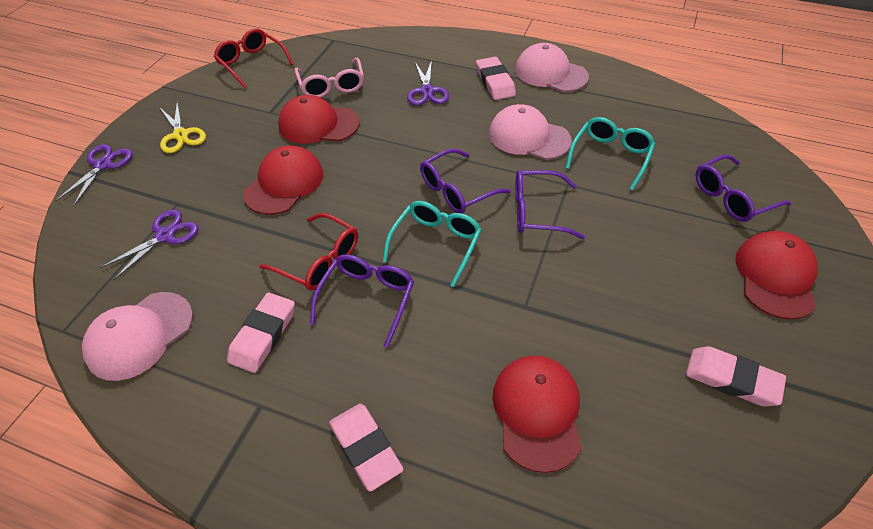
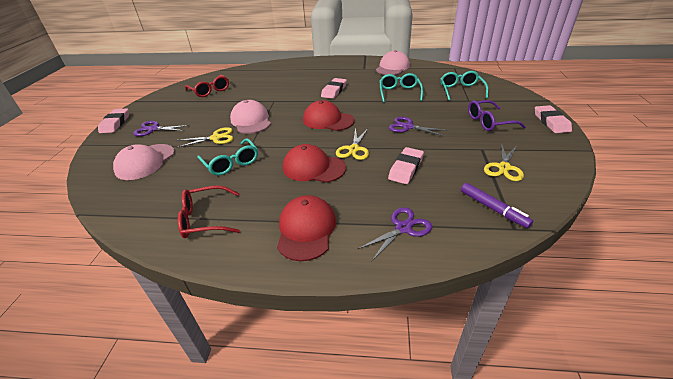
pink glasses: 1 -> 0
purple glasses: 4 -> 1
purple marker: 0 -> 1
red cap: 4 -> 3
turquoise glasses: 2 -> 3
yellow scissors: 1 -> 3

